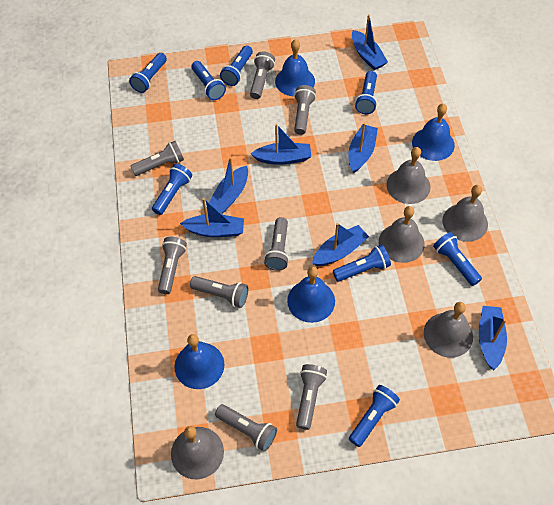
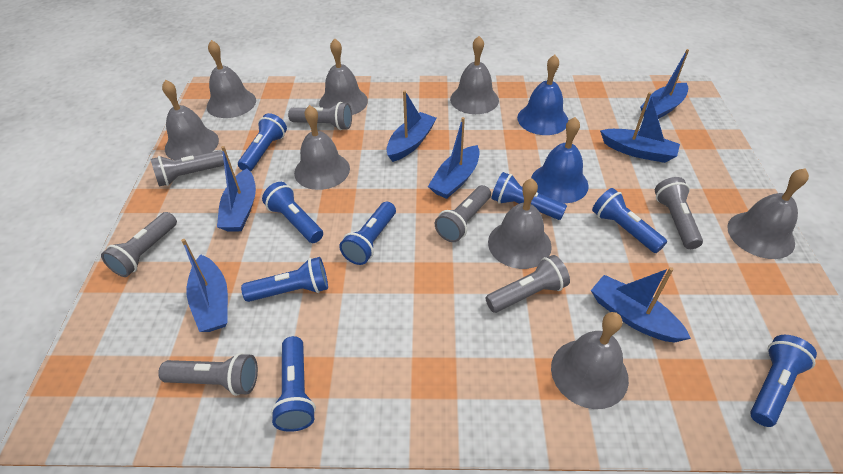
blue bell: 4 -> 2
grey bell: 5 -> 8
grey flashlight: 8 -> 7

